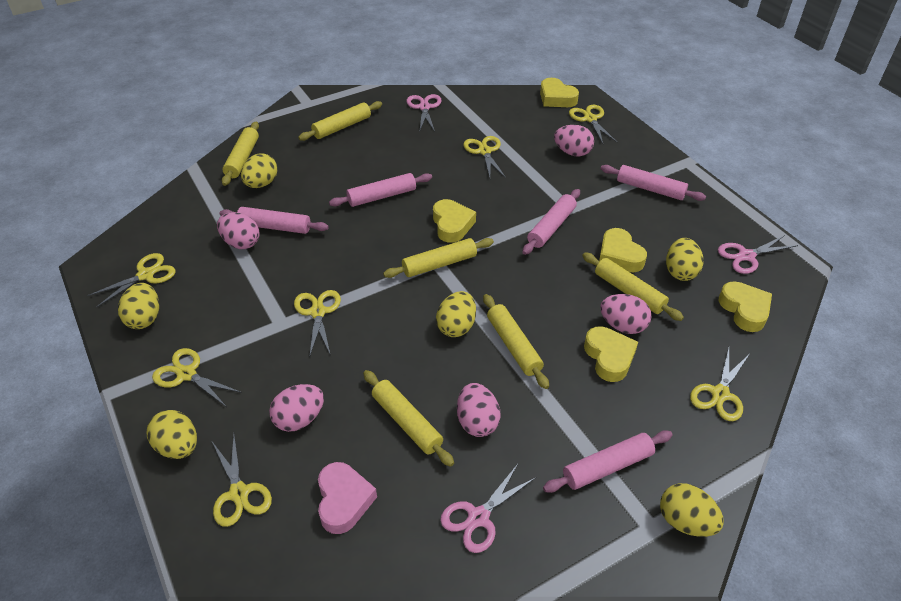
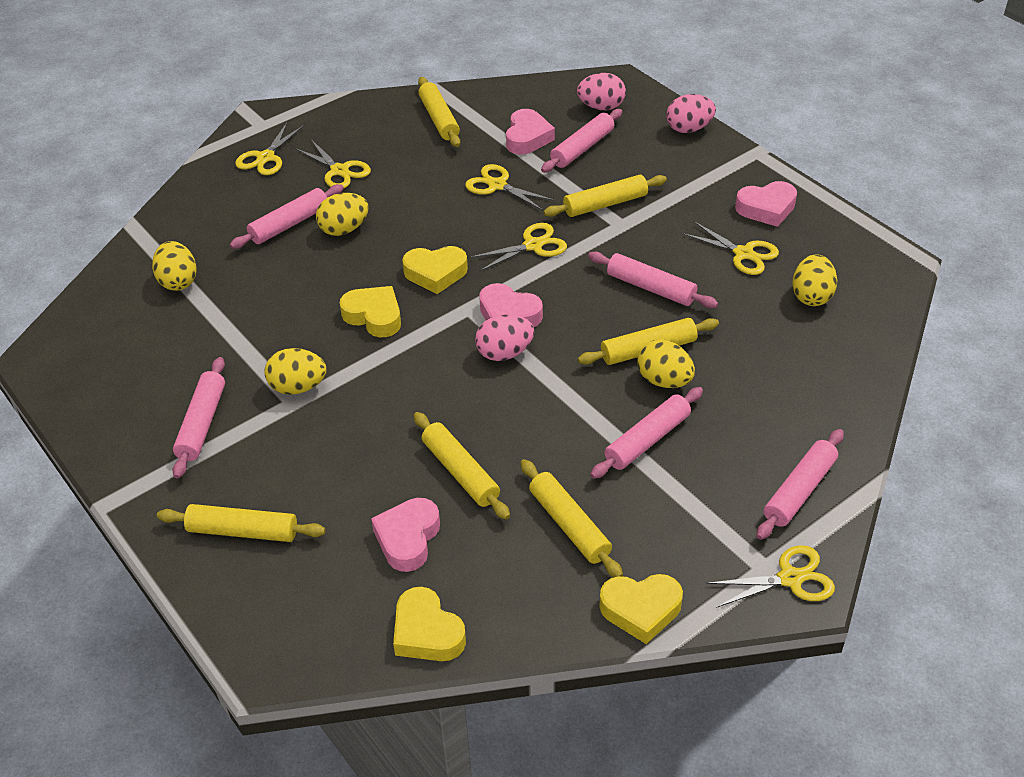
pink egg: 5 -> 3
pink heart: 1 -> 4
pink rolling pin: 5 -> 6
pink scissors: 3 -> 0
yellow egg: 6 -> 5
yellow heart: 5 -> 4
yellow scissors: 7 -> 6

